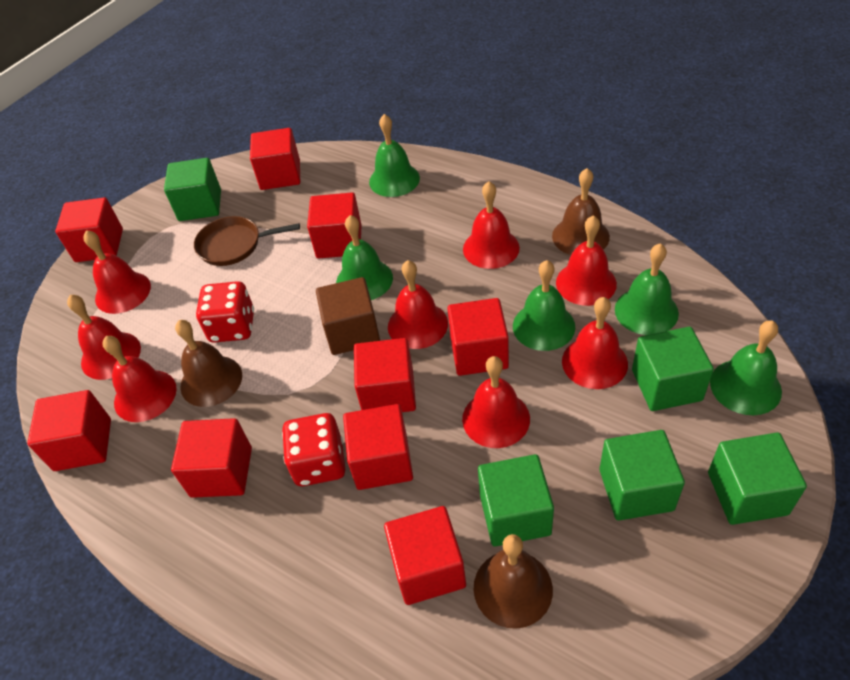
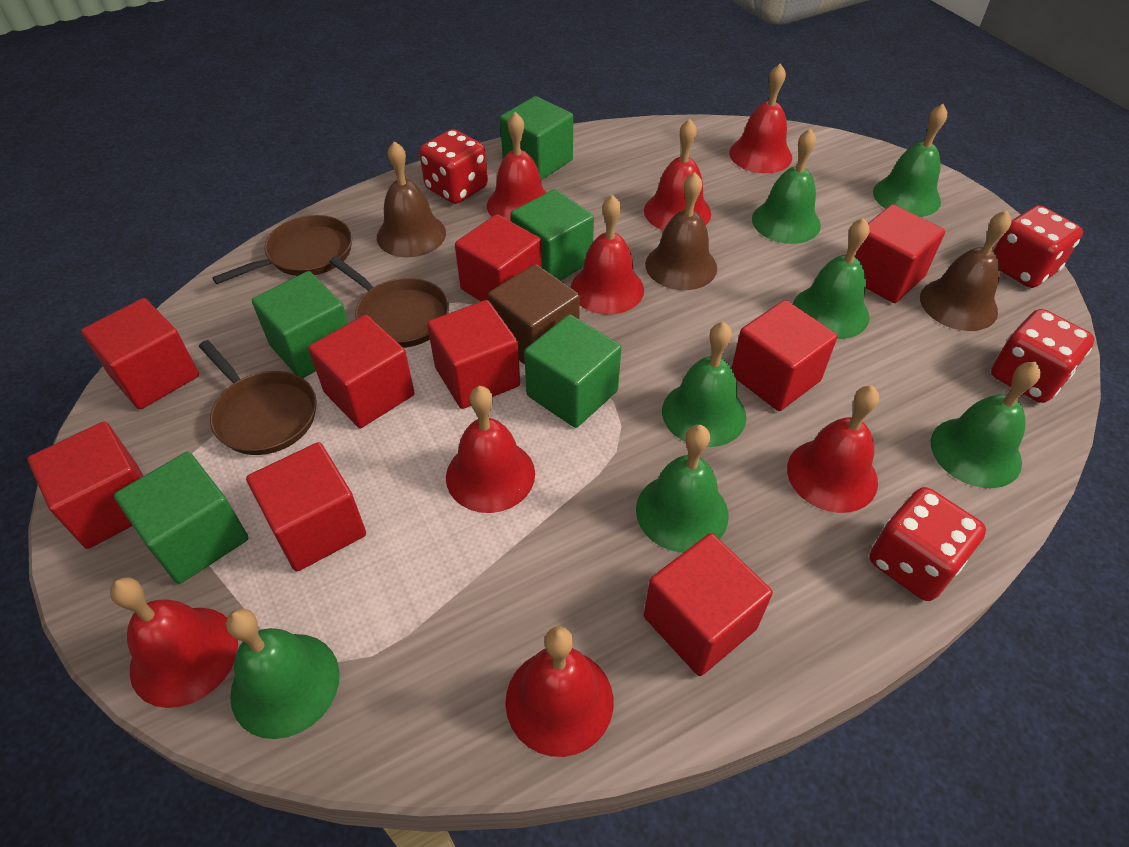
brown pan: 1 -> 3
green bell: 5 -> 7
red dice: 2 -> 4

